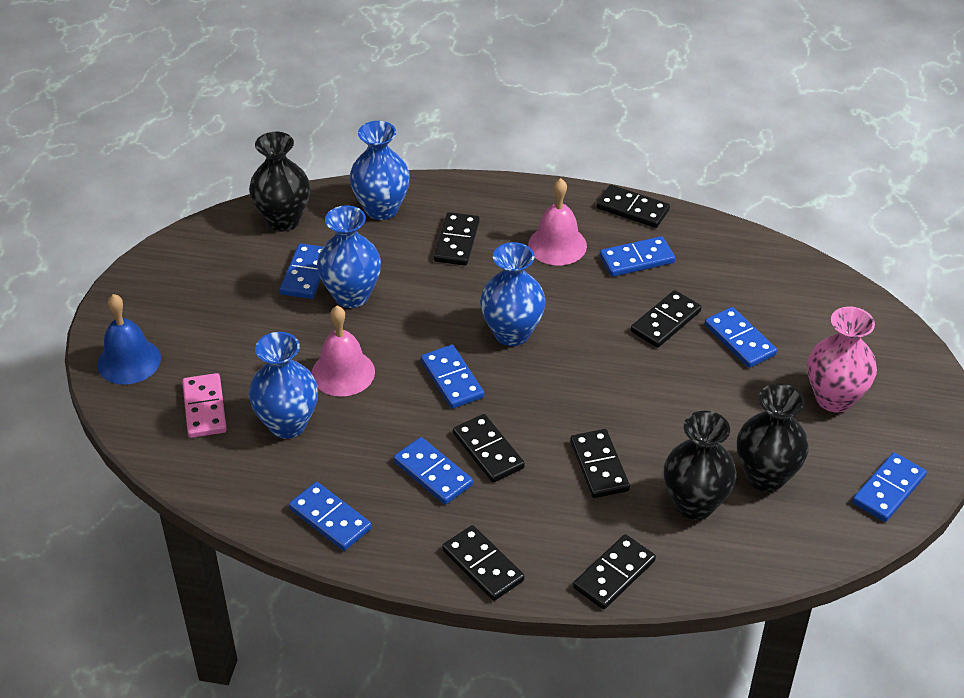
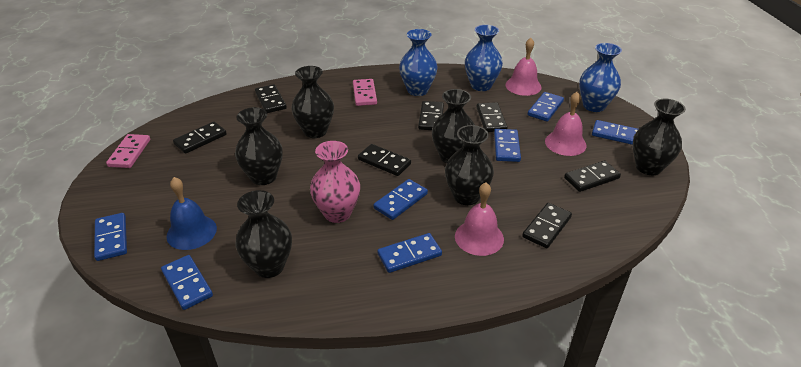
black vase: 3 -> 6
blue vase: 4 -> 3
pink bell: 2 -> 3
pink domino: 1 -> 2

